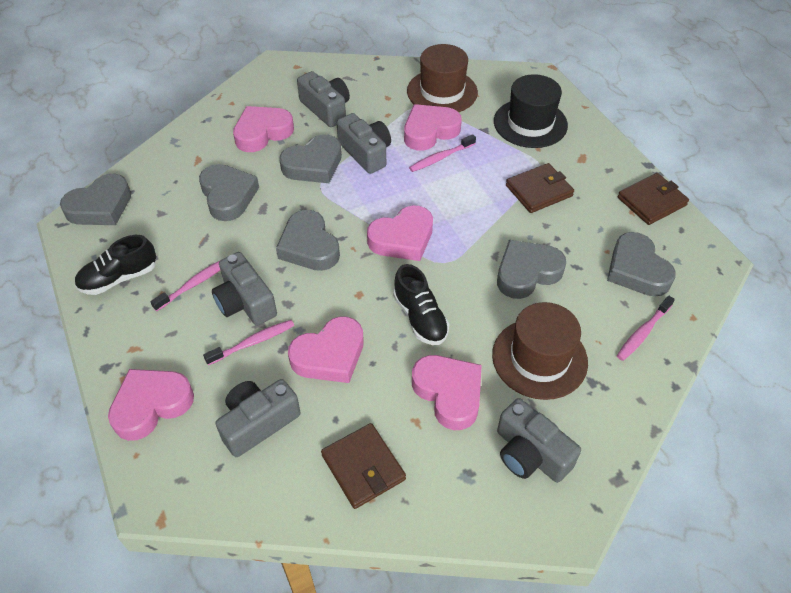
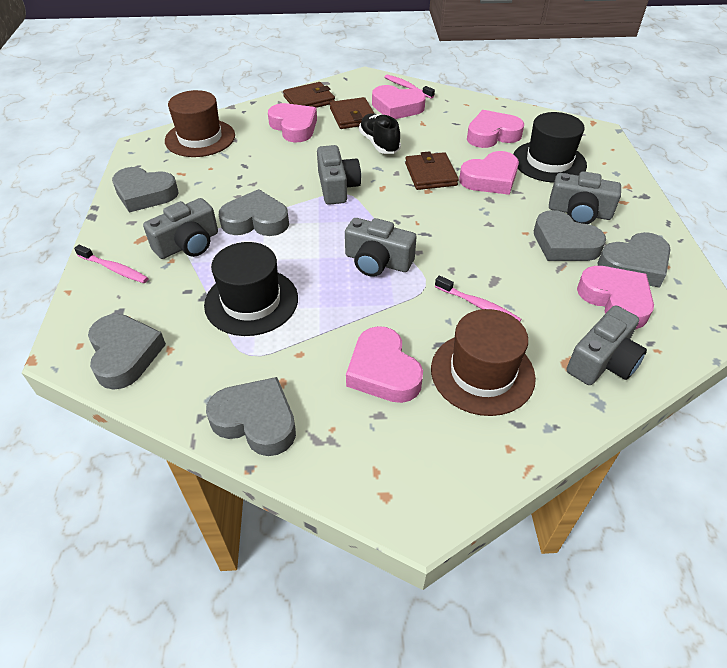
black hat: 1 -> 2
black shoe: 2 -> 1
pink toothbrush: 4 -> 3

